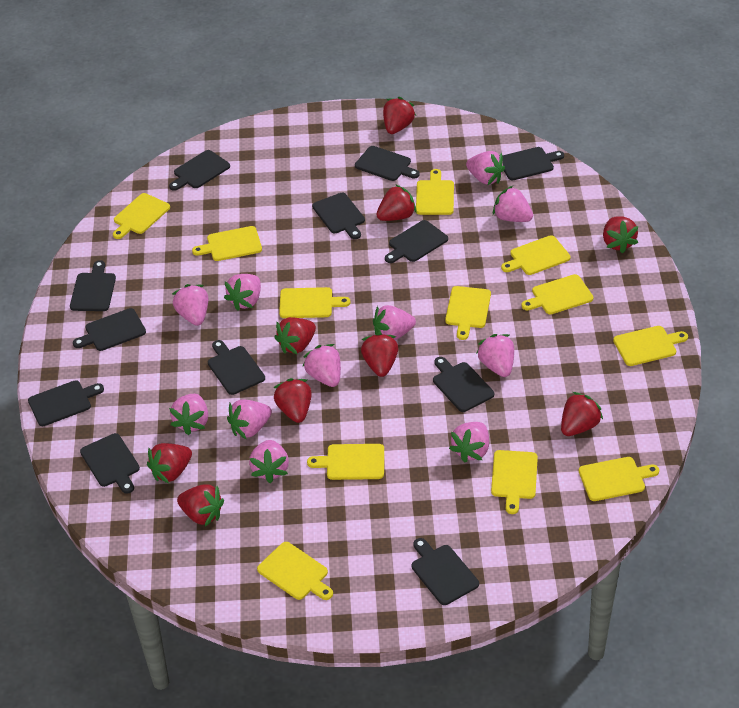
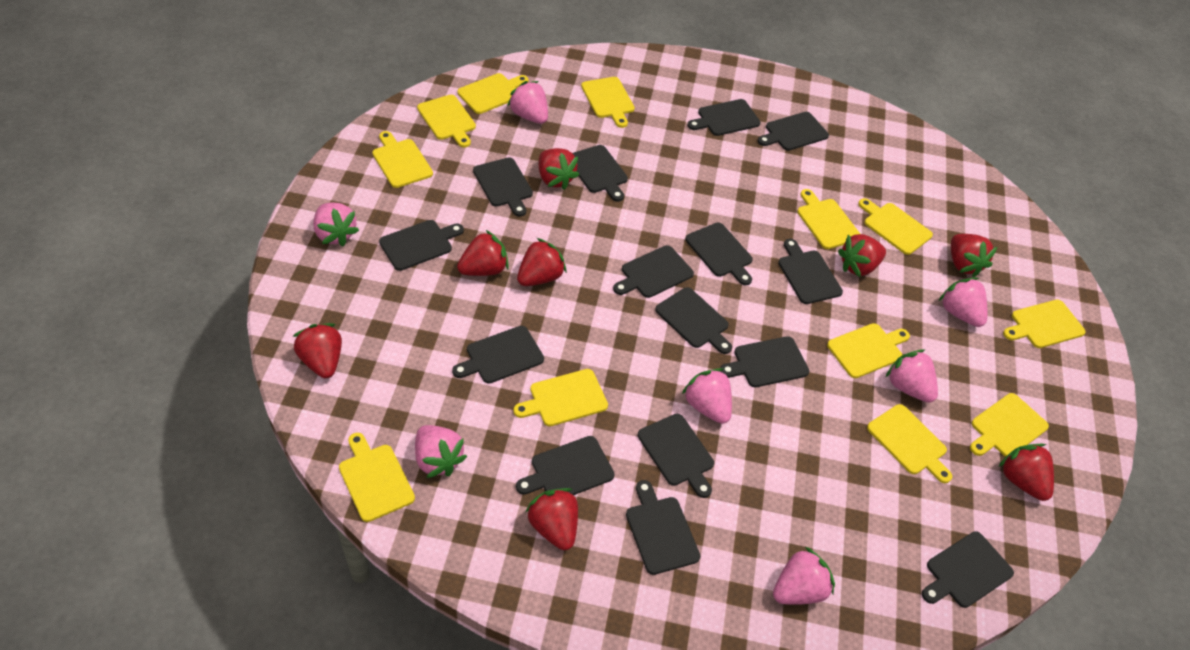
black cutting board: 12 -> 15
pink strawberry: 11 -> 7
red strawberry: 9 -> 8

